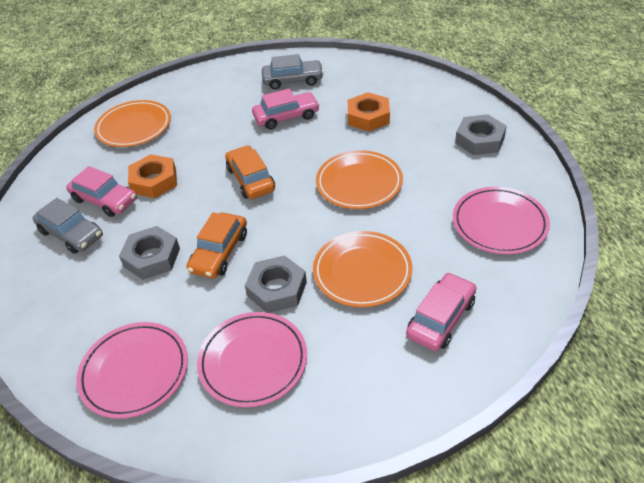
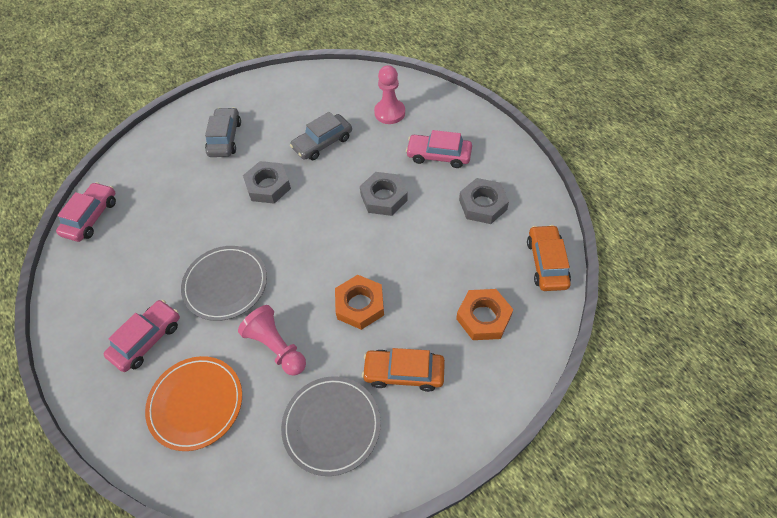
grey plate: 0 -> 2
orange plate: 3 -> 1
pink pawn: 0 -> 2
pink plate: 3 -> 0

